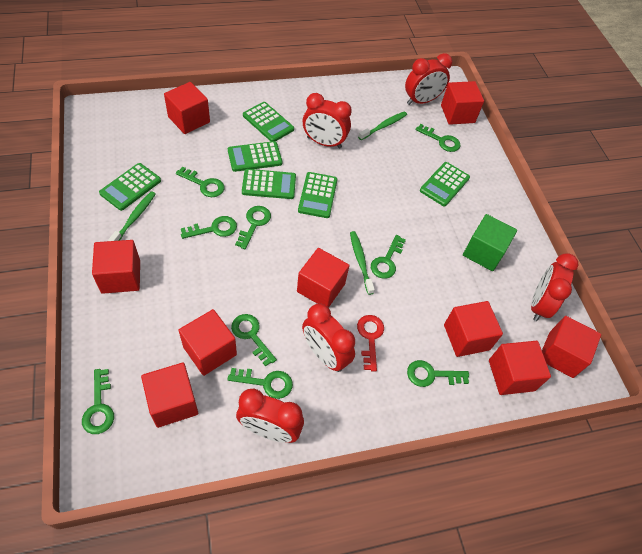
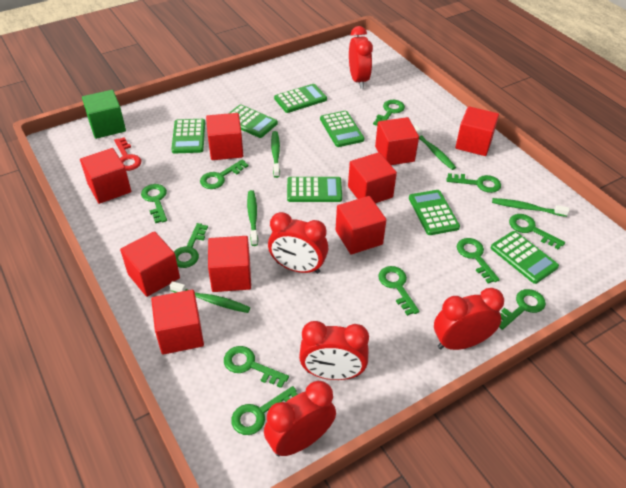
green calculator: 6 -> 7
green key: 9 -> 11
green toothbrush: 3 -> 5

